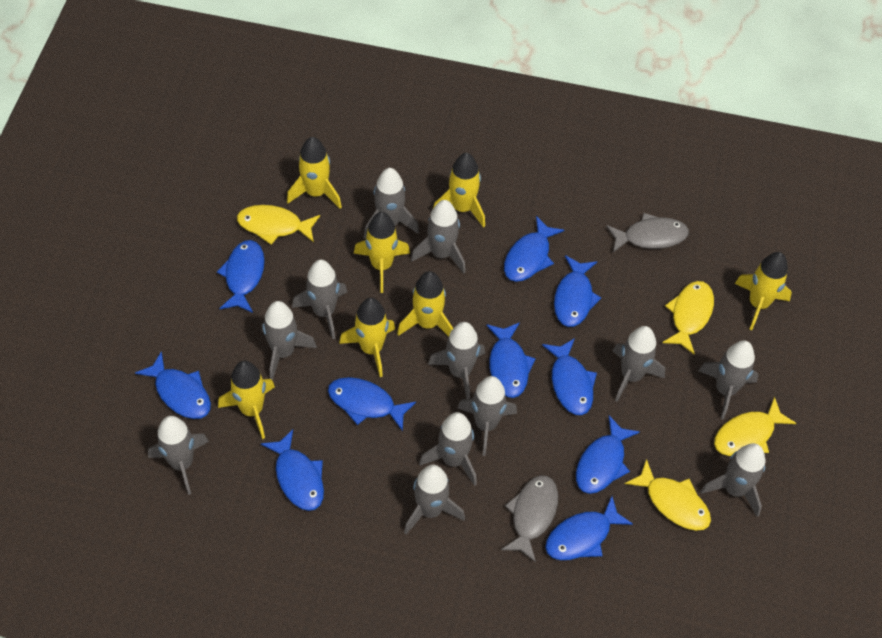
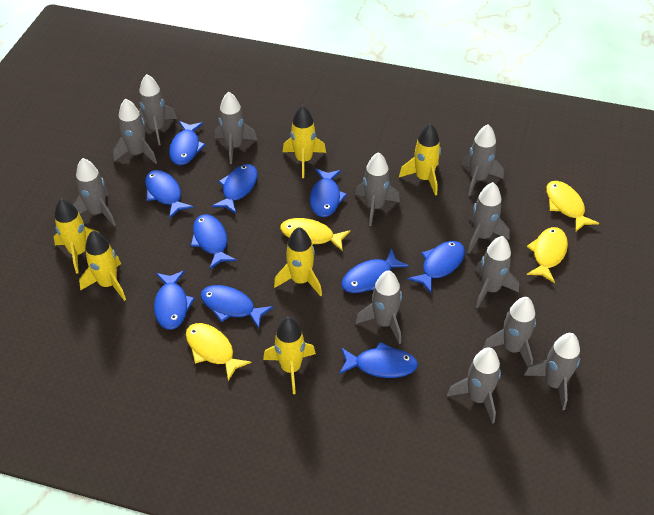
grey fish: 2 -> 0
yellow rocket: 7 -> 6

